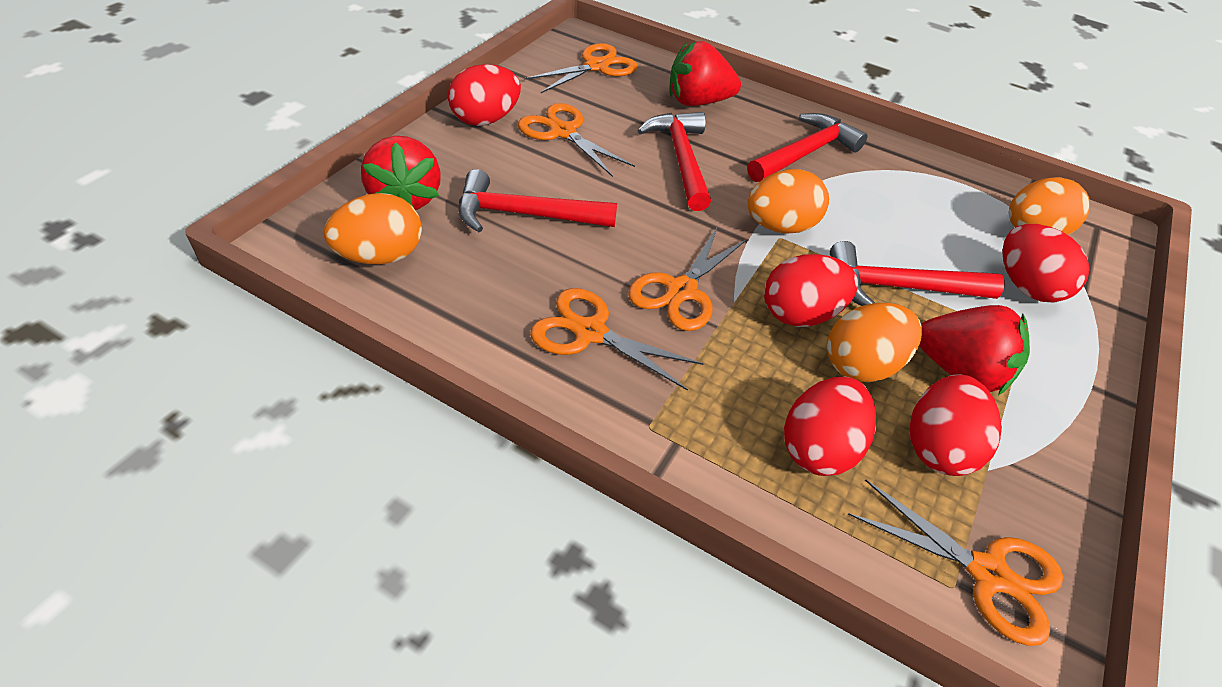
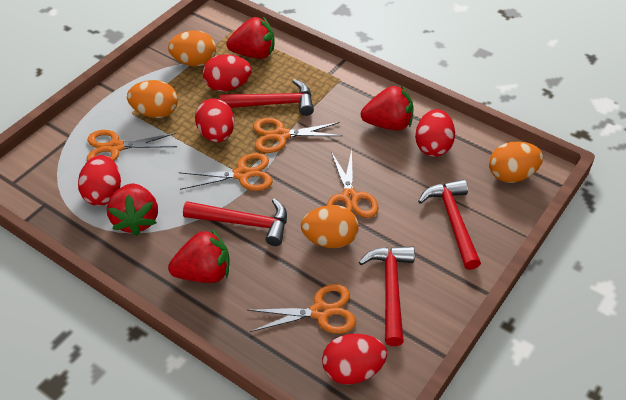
red strawberry: 3 -> 4

